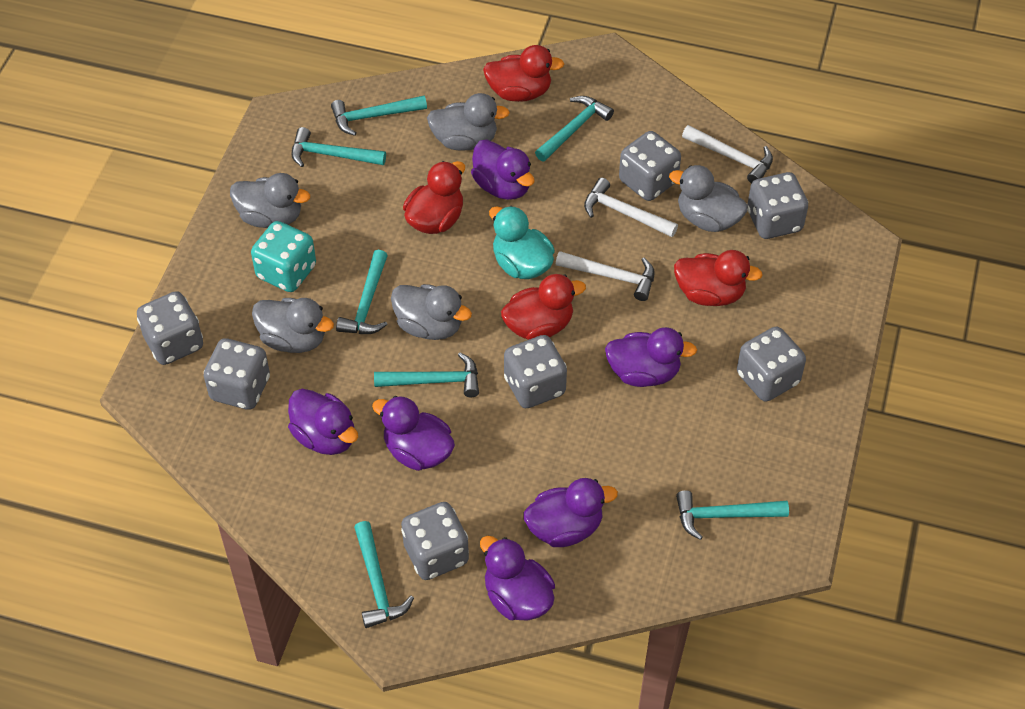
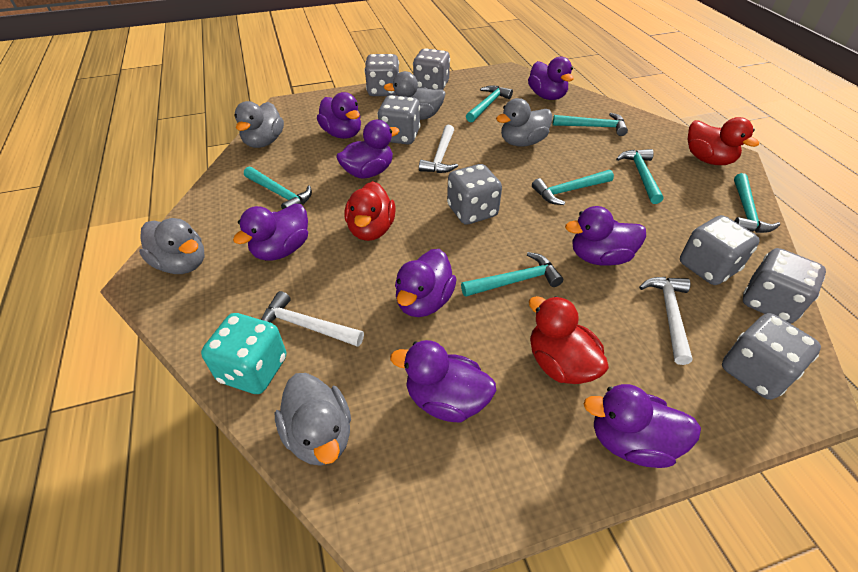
purple duck: 6 -> 8
red duck: 4 -> 3
turquoise duck: 1 -> 0

